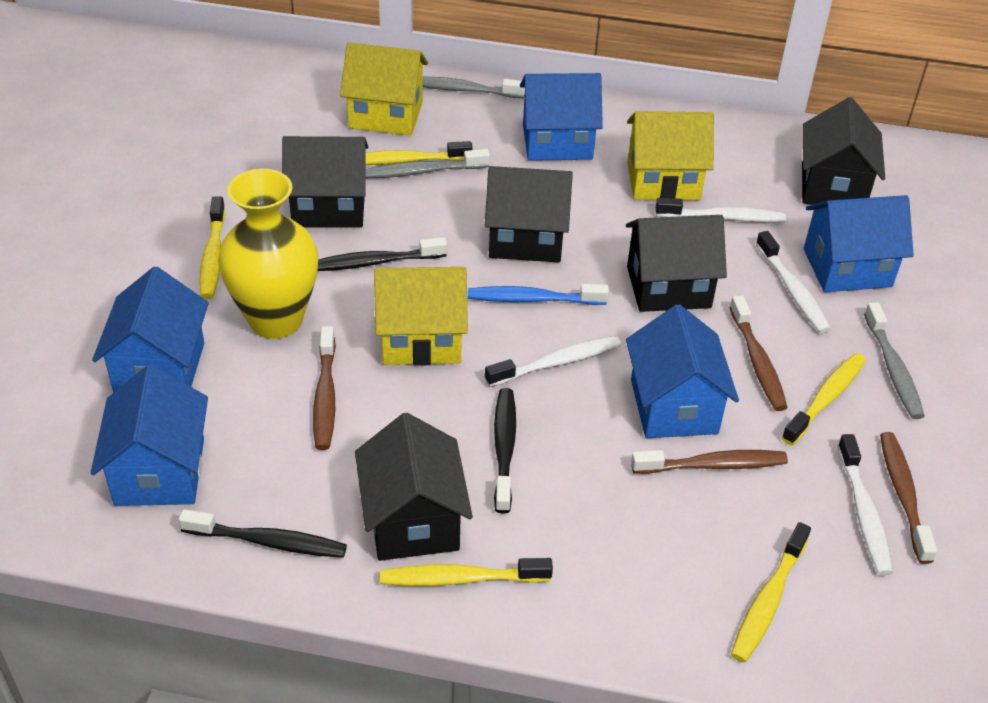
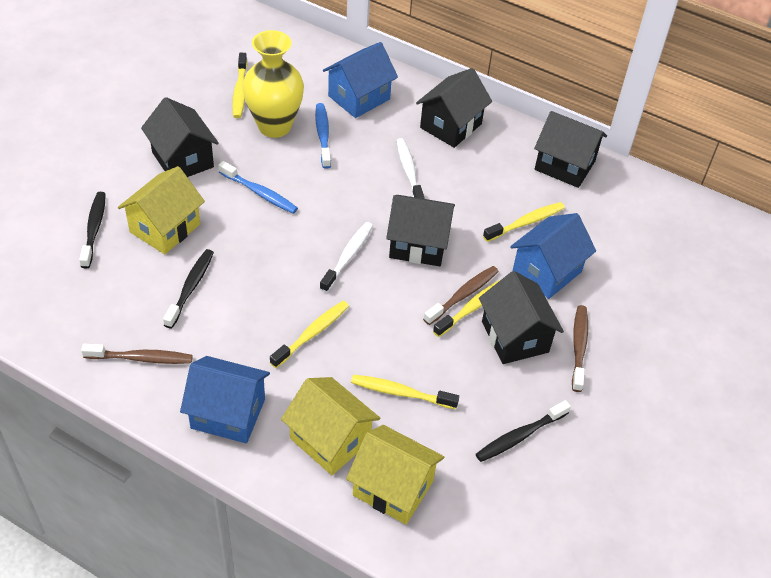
blue house: 5 -> 3
blue toothbrush: 1 -> 2
brown toothbrush: 4 -> 3
grey toothbrush: 3 -> 0
white toothbrush: 4 -> 2

